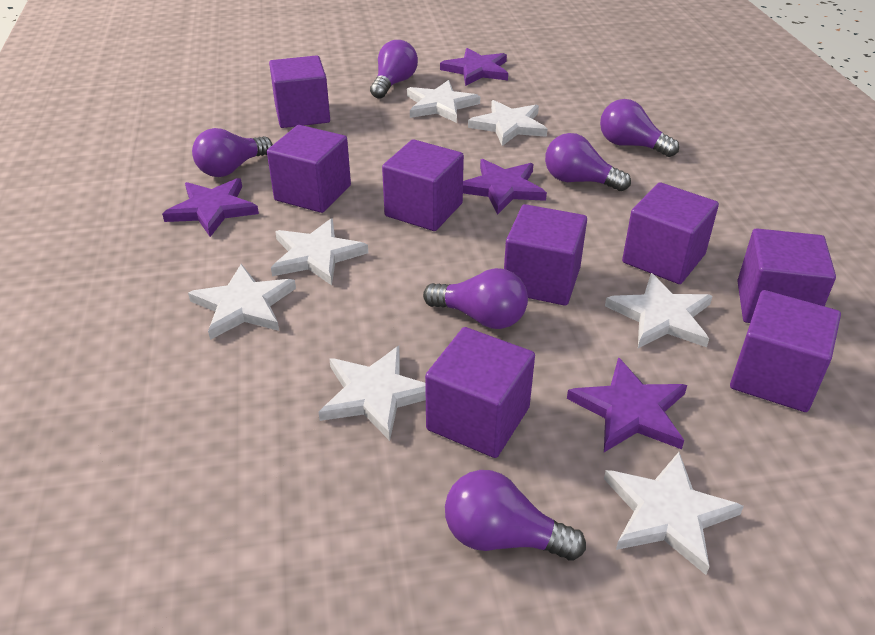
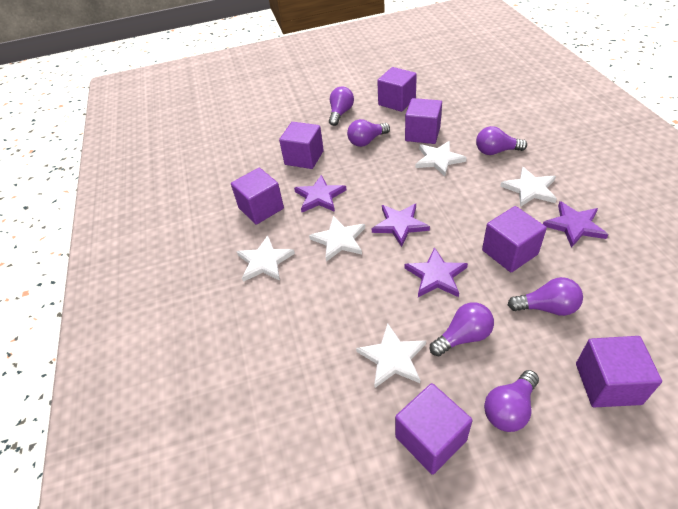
purple cube: 8 -> 7
white star: 7 -> 5

